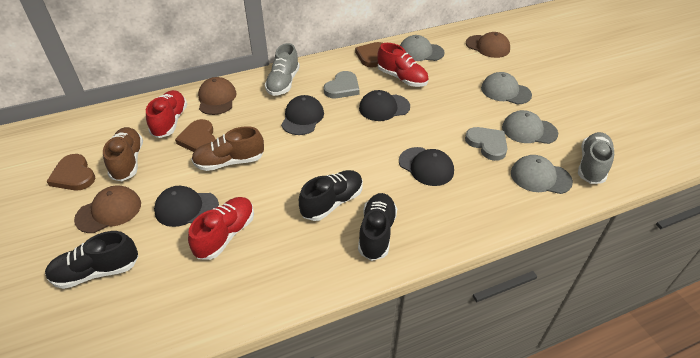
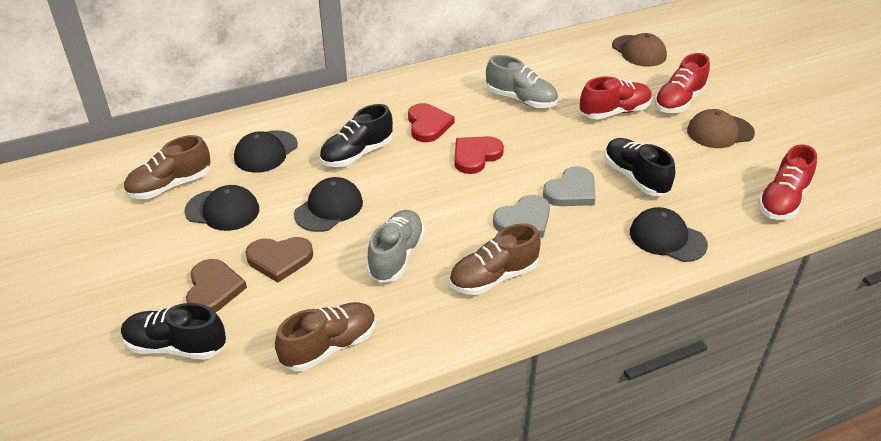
brown cap: 3 -> 2
brown heart: 3 -> 2
brown shoe: 2 -> 3
grey cap: 4 -> 0
red heart: 0 -> 2

